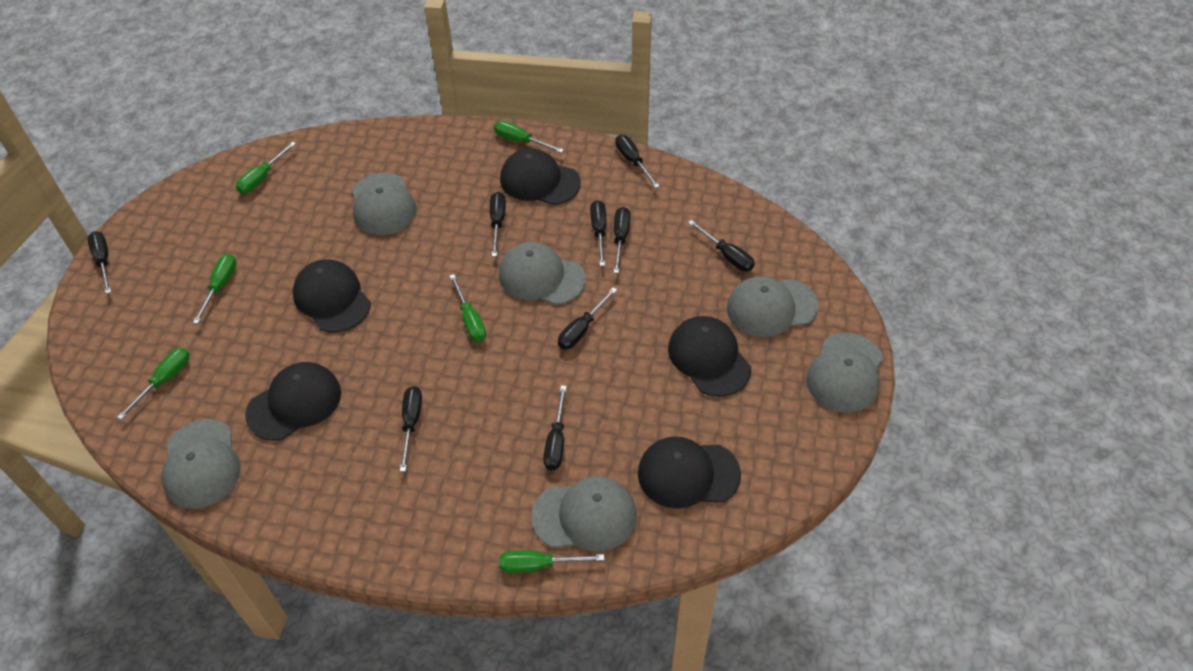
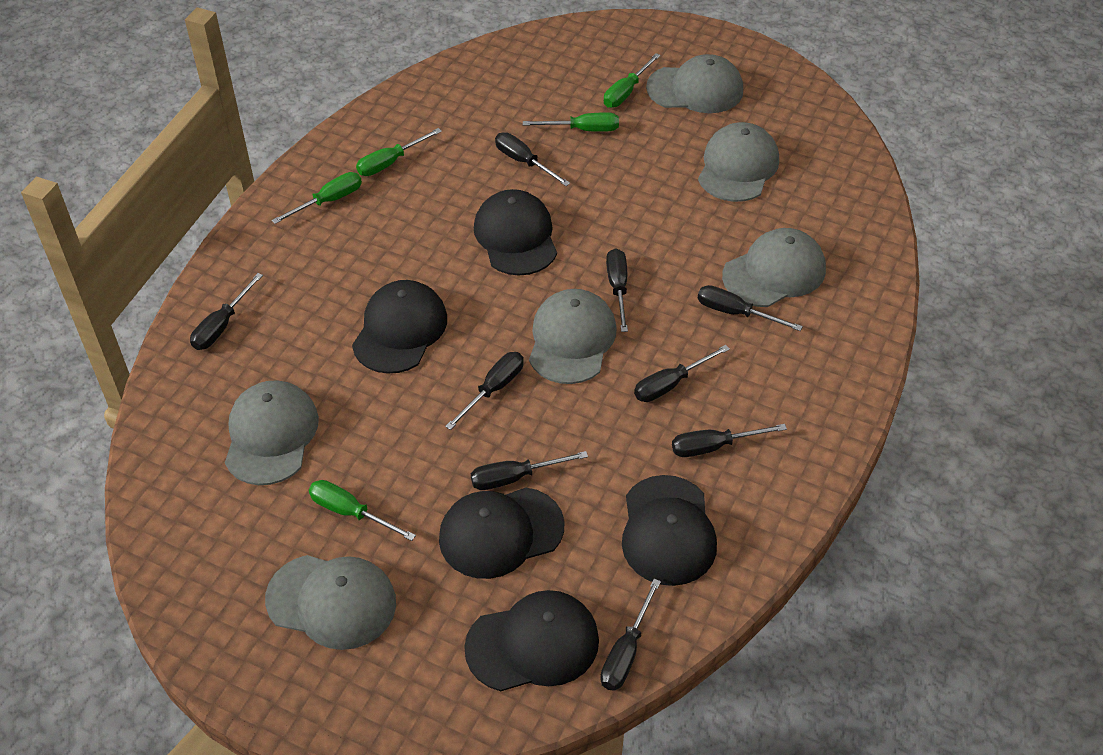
green screwdriver: 6 -> 5

